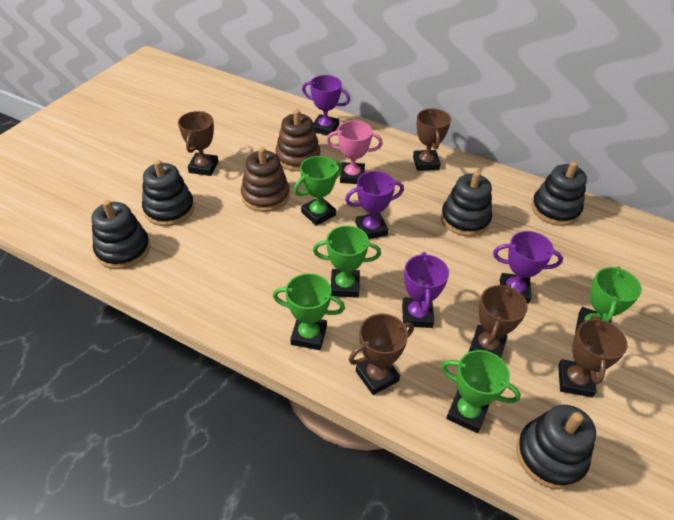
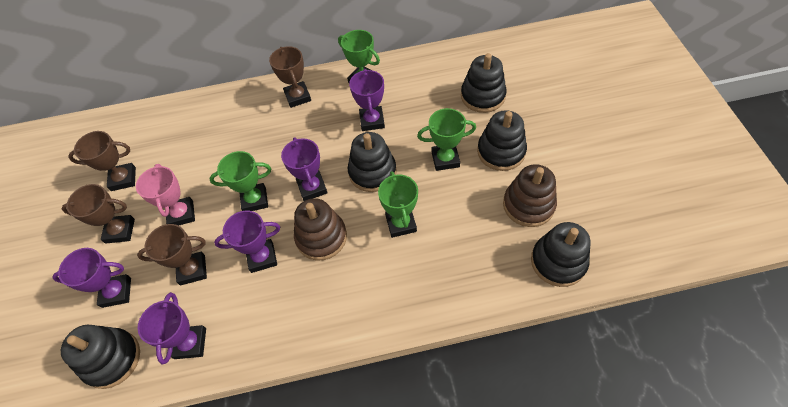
brown trophy: 5 -> 4
green trophy: 5 -> 4
purple trophy: 4 -> 5

